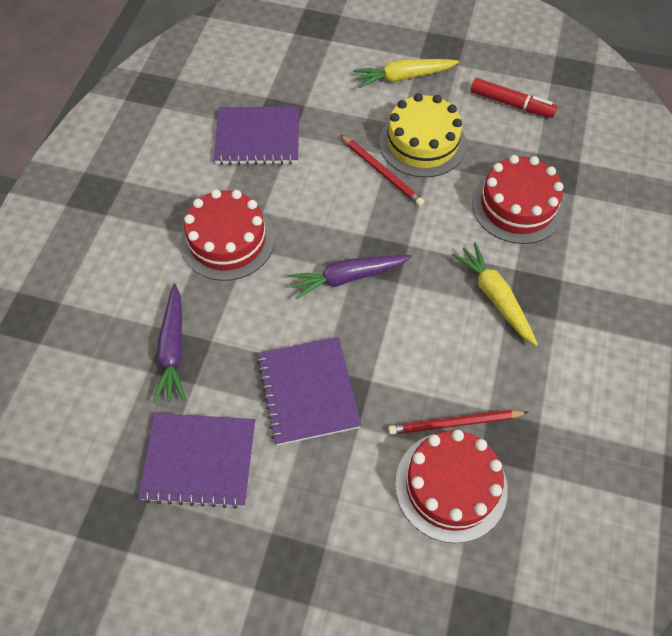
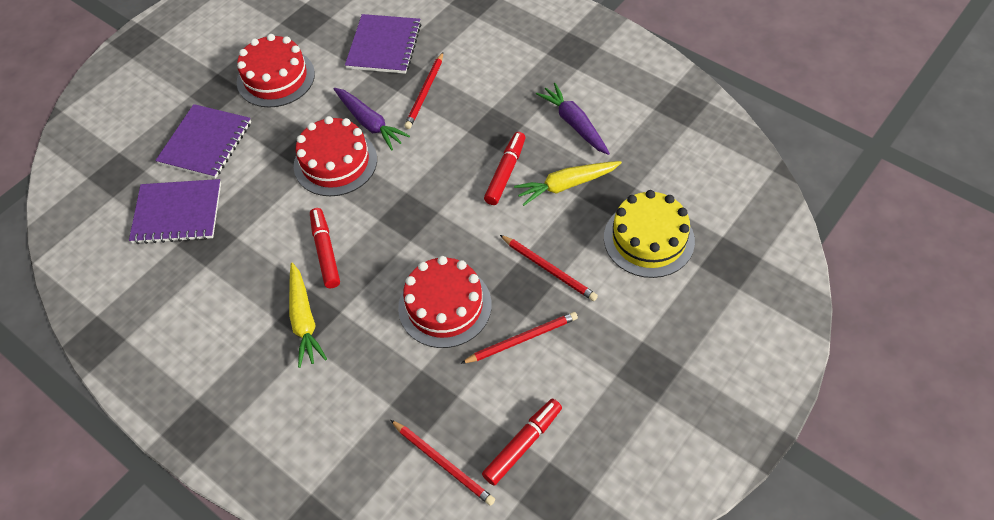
red marker: 1 -> 3
red pencil: 2 -> 4

